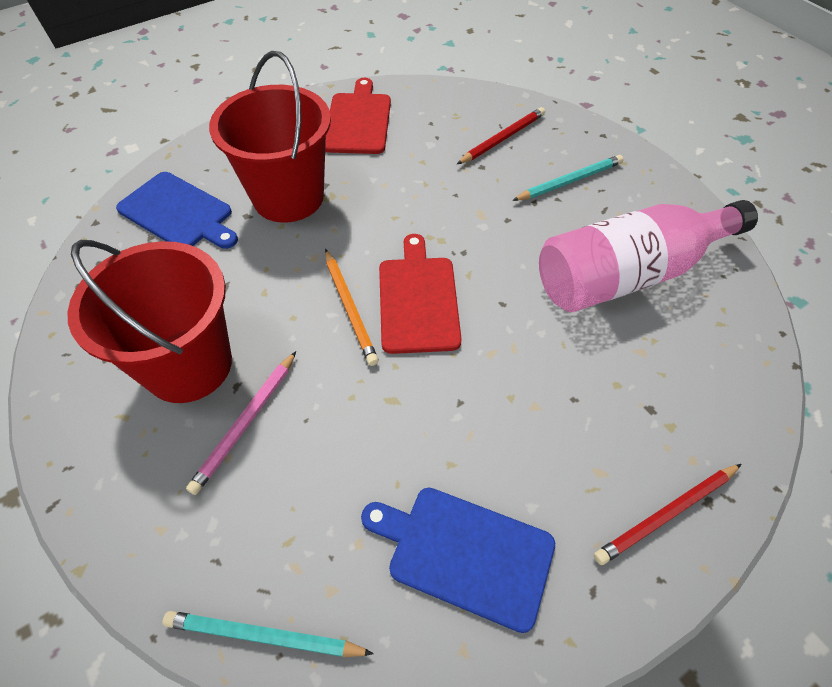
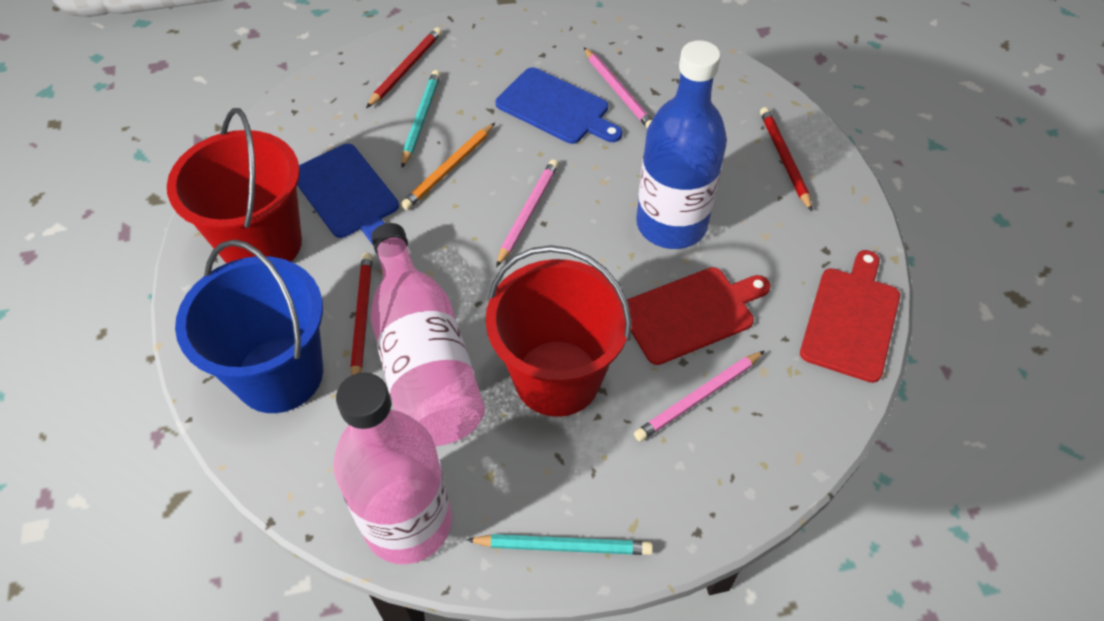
blue bottle: 0 -> 1
blue bucket: 0 -> 1
pink bottle: 1 -> 2
pink pencil: 1 -> 3
red pencil: 2 -> 3

